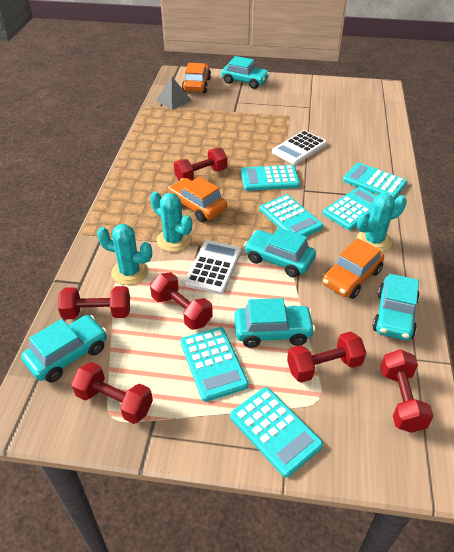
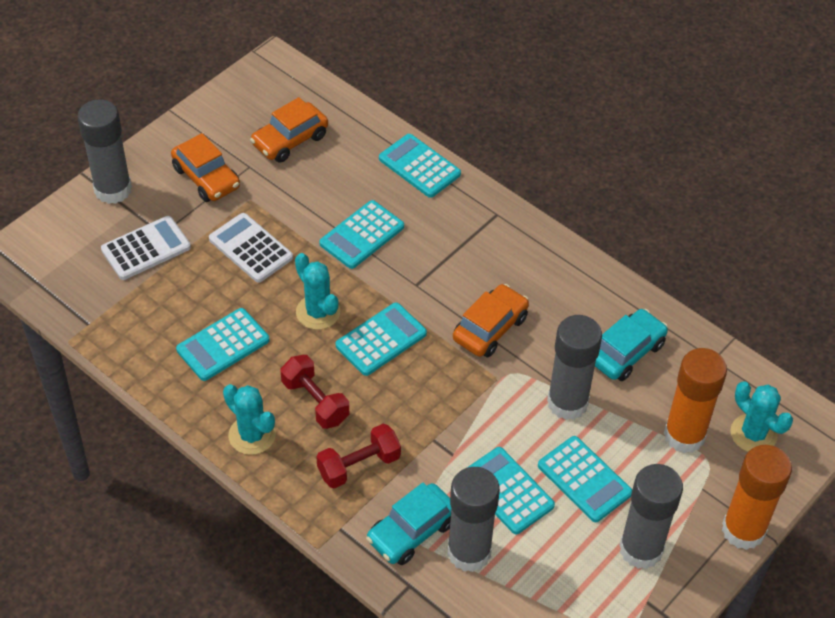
grey glue stick: 0 -> 4
grey pyramid: 1 -> 0
orange glue stick: 0 -> 2
red dumbbell: 6 -> 2
turquoise car: 5 -> 2

